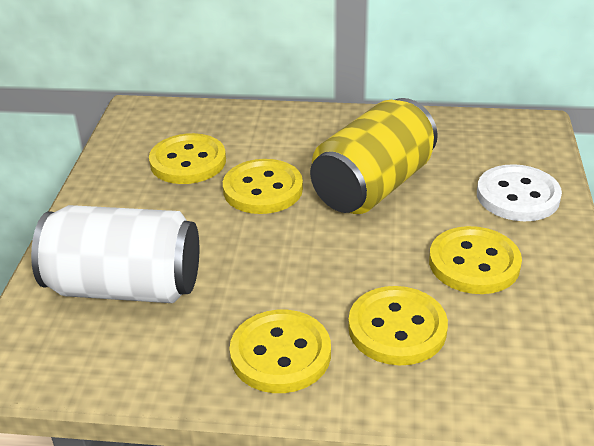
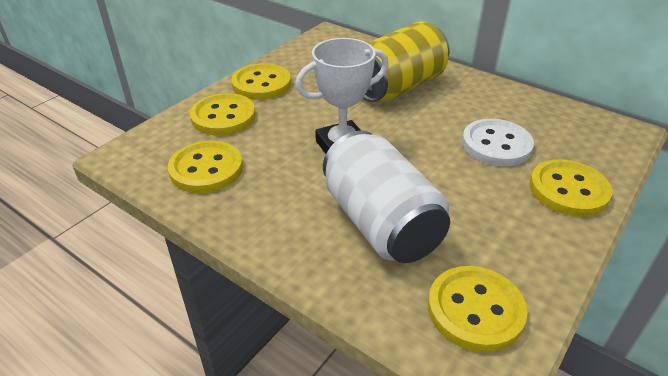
white trophy: 0 -> 1

